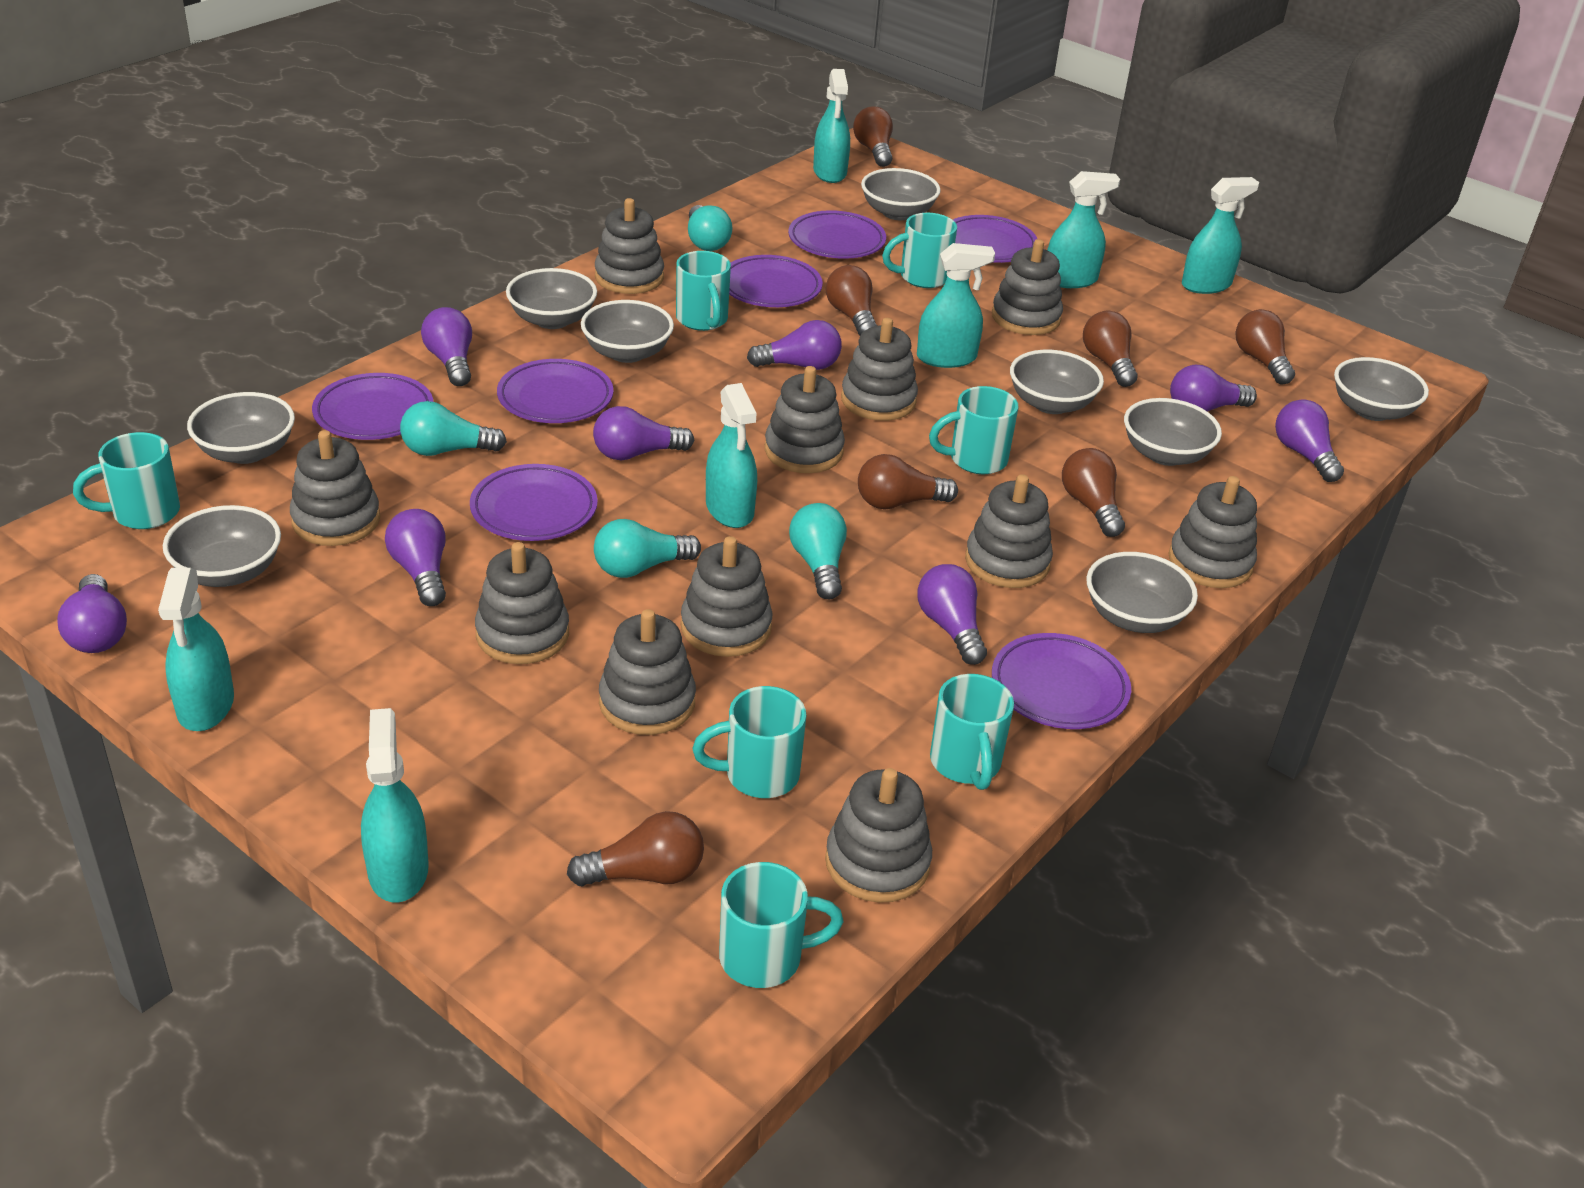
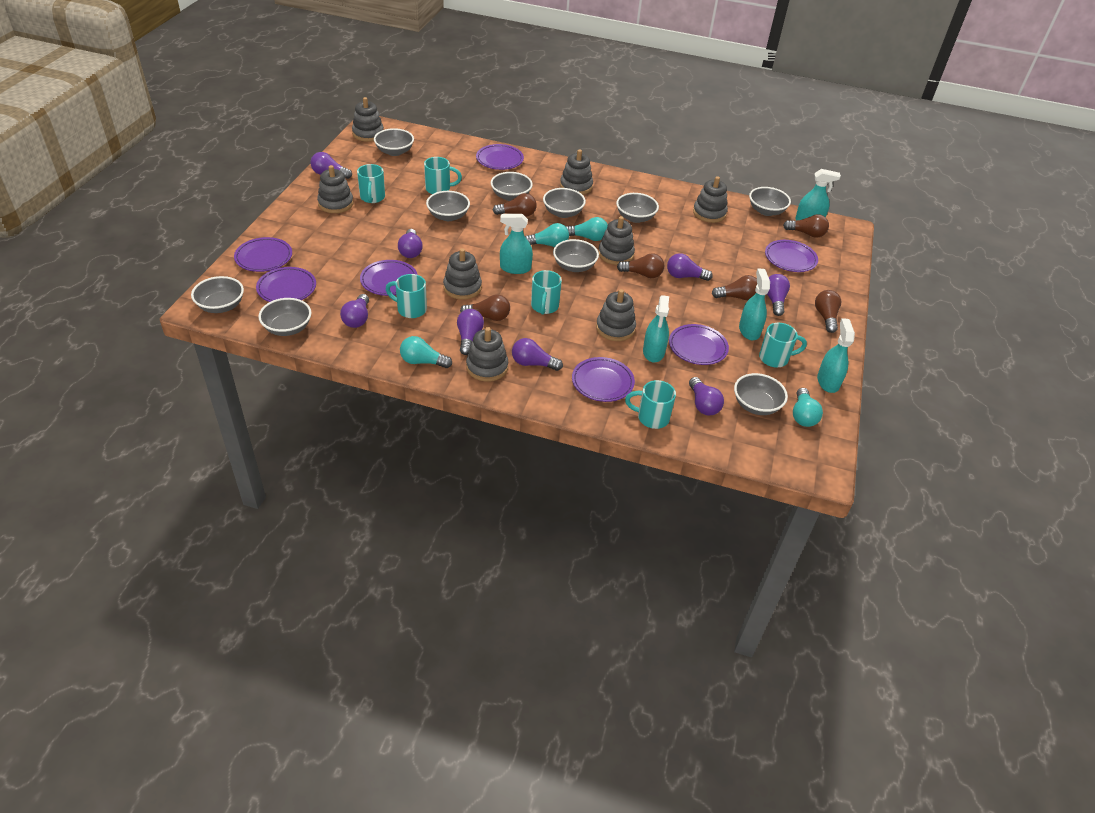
brown light bulb: 7 -> 6
grey bowl: 9 -> 10
grey stacking toy: 11 -> 8
turquoise mug: 7 -> 6
turquoise spray bottle: 7 -> 5

